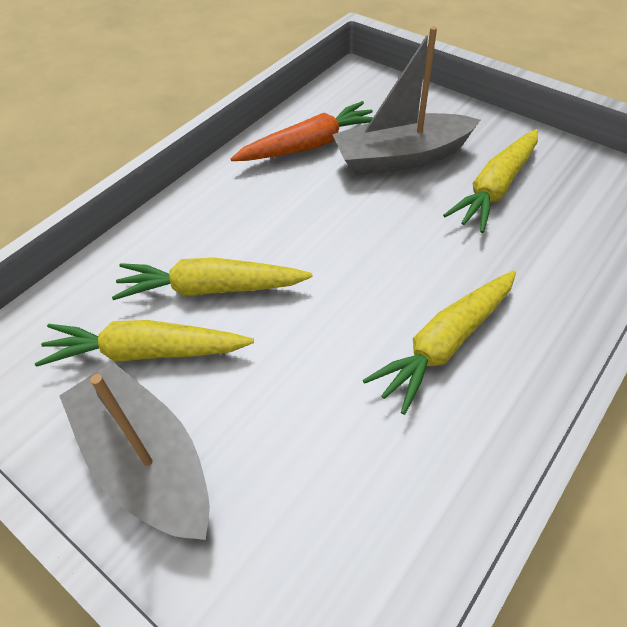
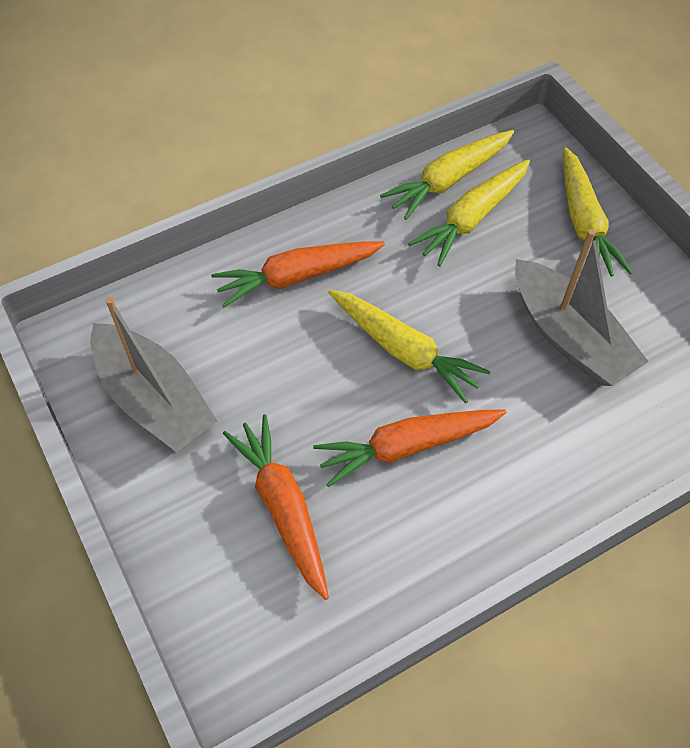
orange carrot: 1 -> 3

